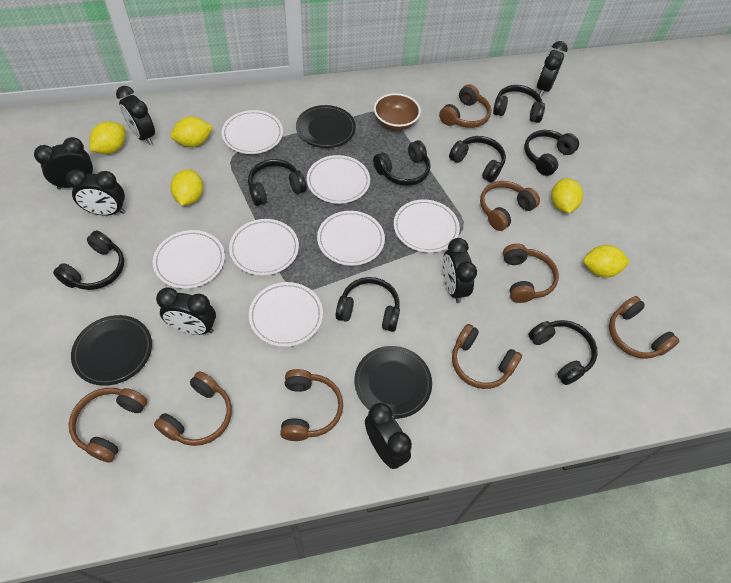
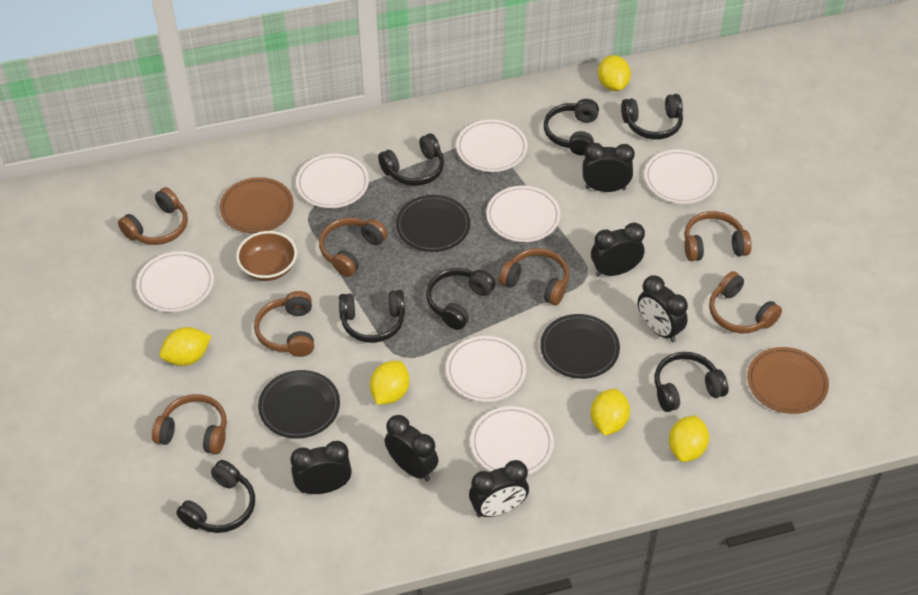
black clock: 7 -> 6
black headphones: 8 -> 7
brown headphones: 8 -> 7
brown plate: 0 -> 2

